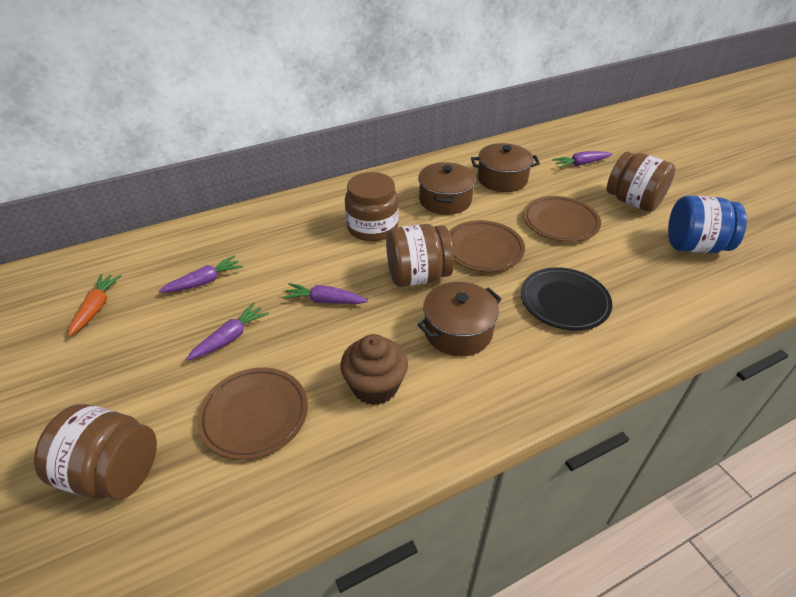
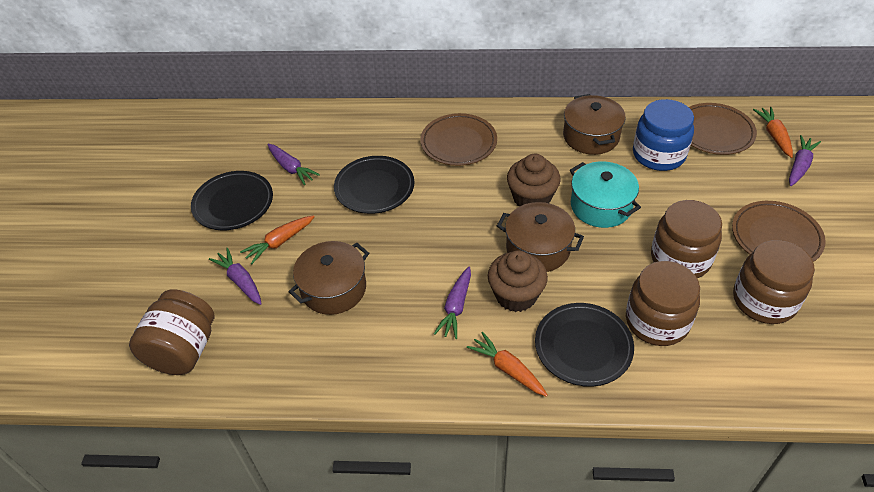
black plate: 1 -> 3
brown cupcake: 1 -> 2
orange carrot: 1 -> 3
turquoise pot: 0 -> 1

